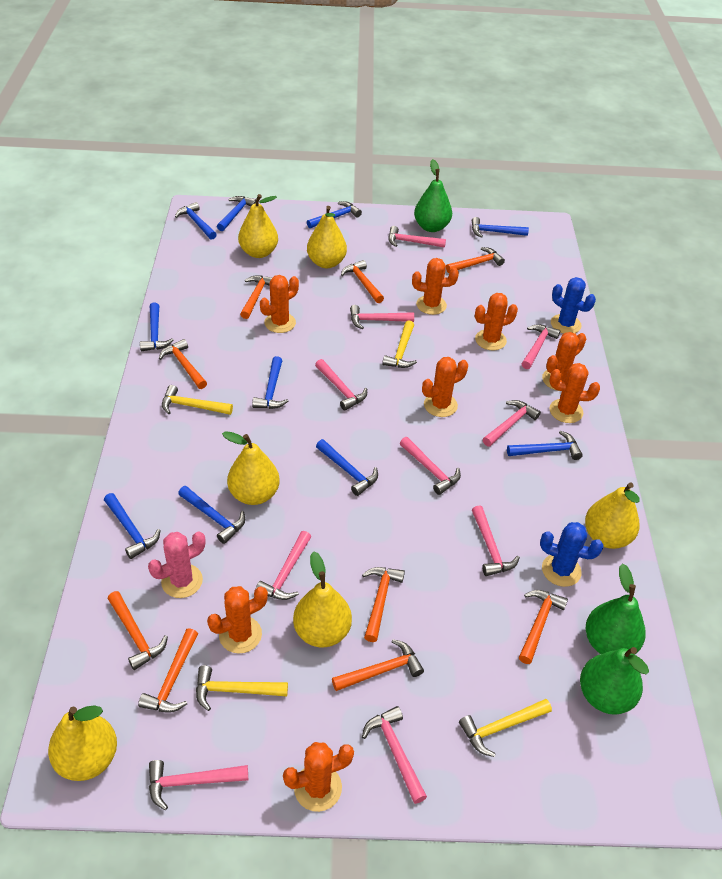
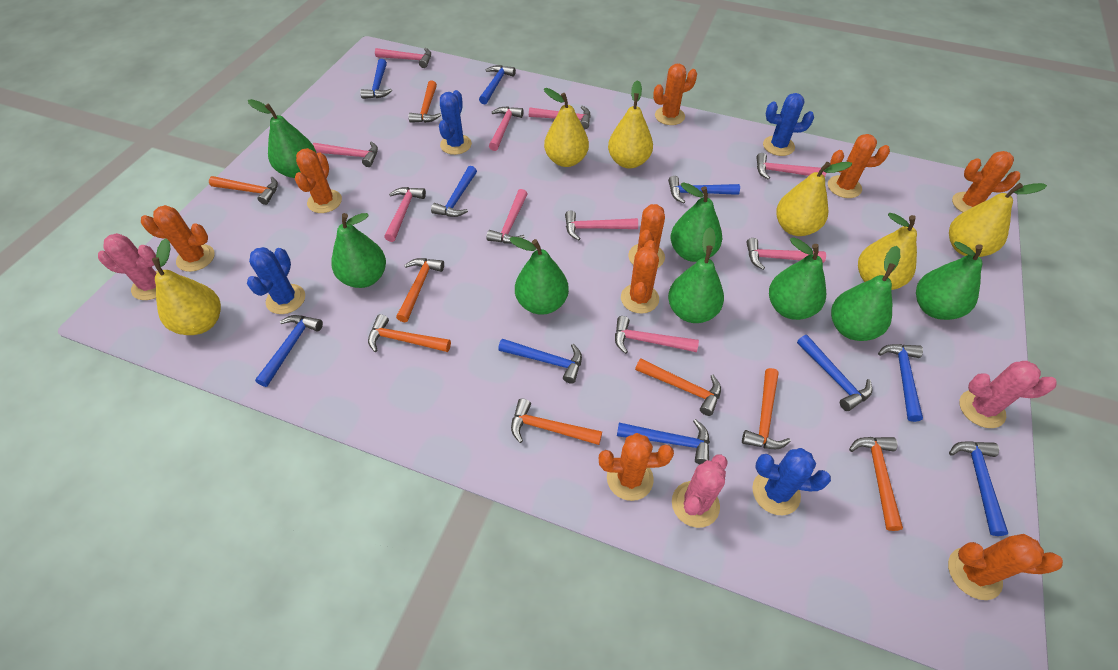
blue cactus: 2 -> 4
green pear: 3 -> 8
orange cactus: 8 -> 9
orange hammer: 9 -> 8
pink cactus: 1 -> 3
yellow hammer: 4 -> 0

